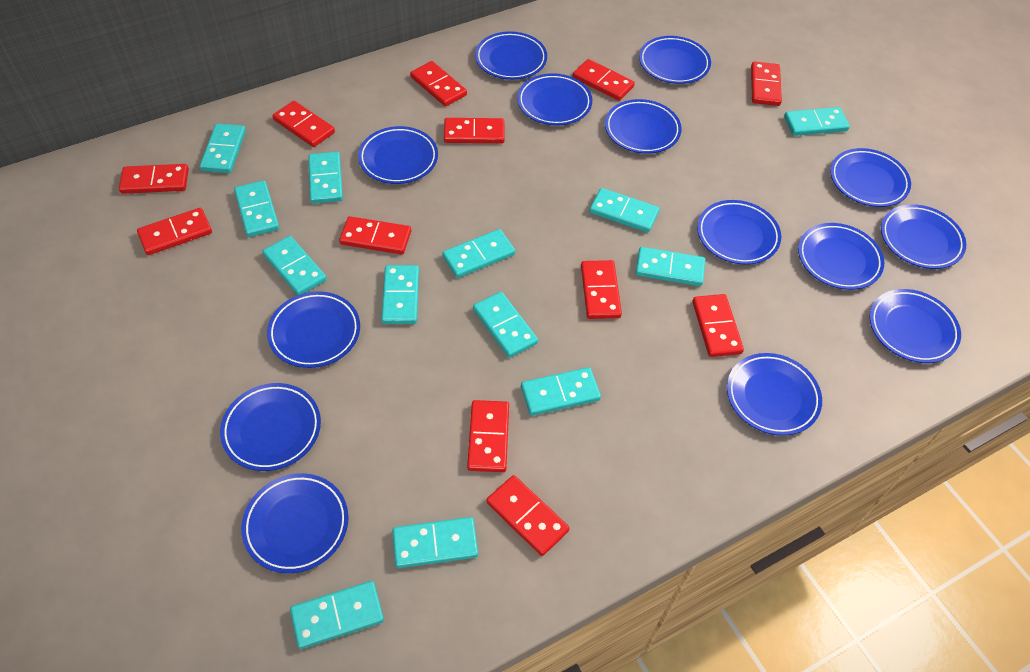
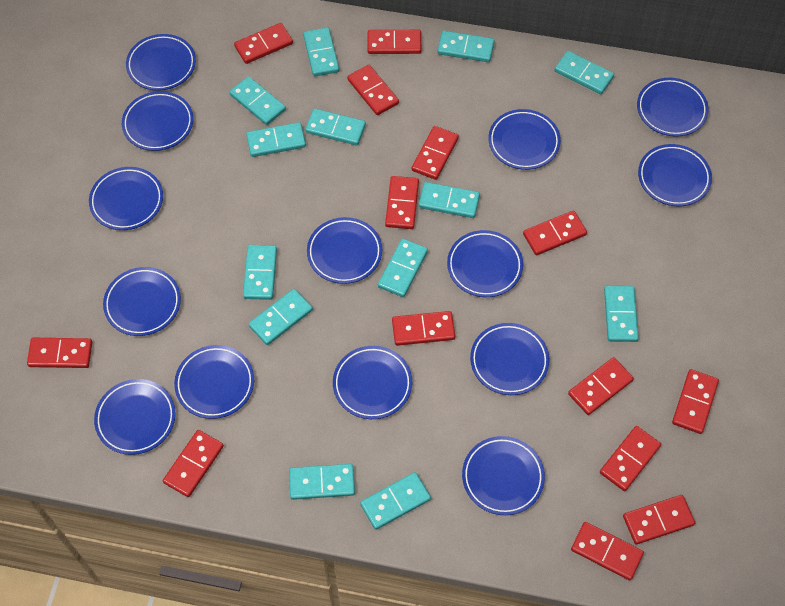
red domino: 12 -> 14

